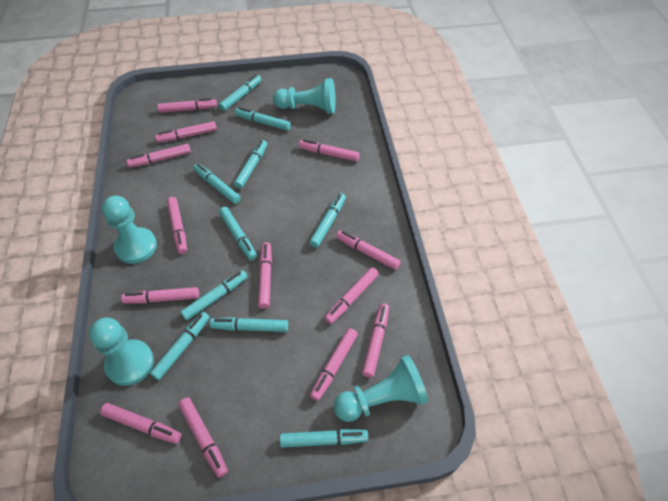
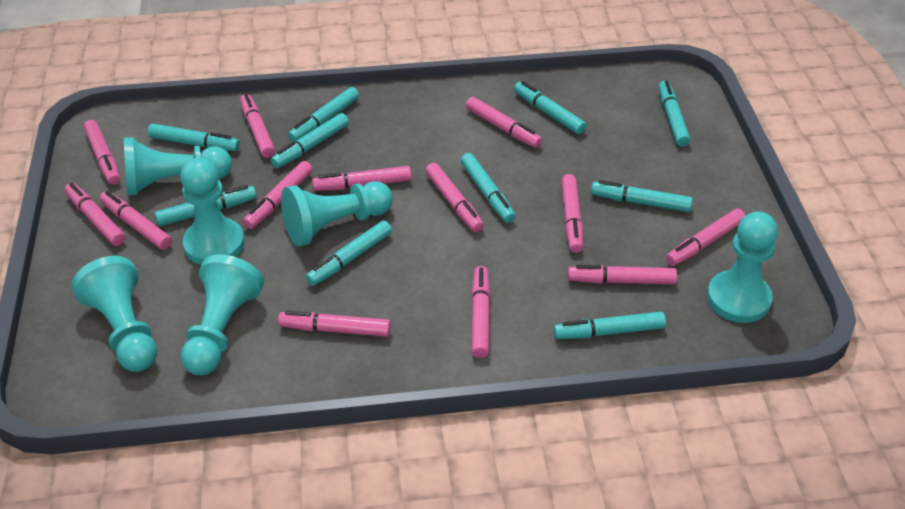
turquoise pawn: 4 -> 6

